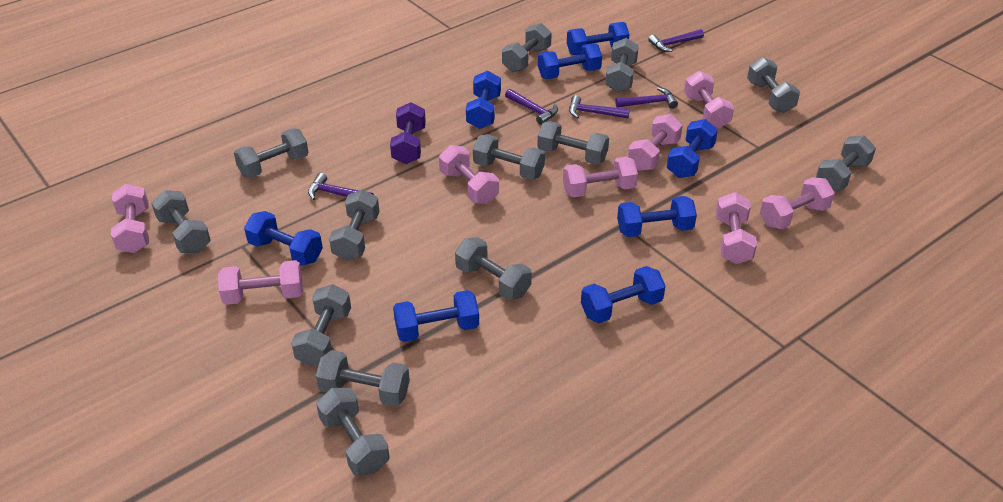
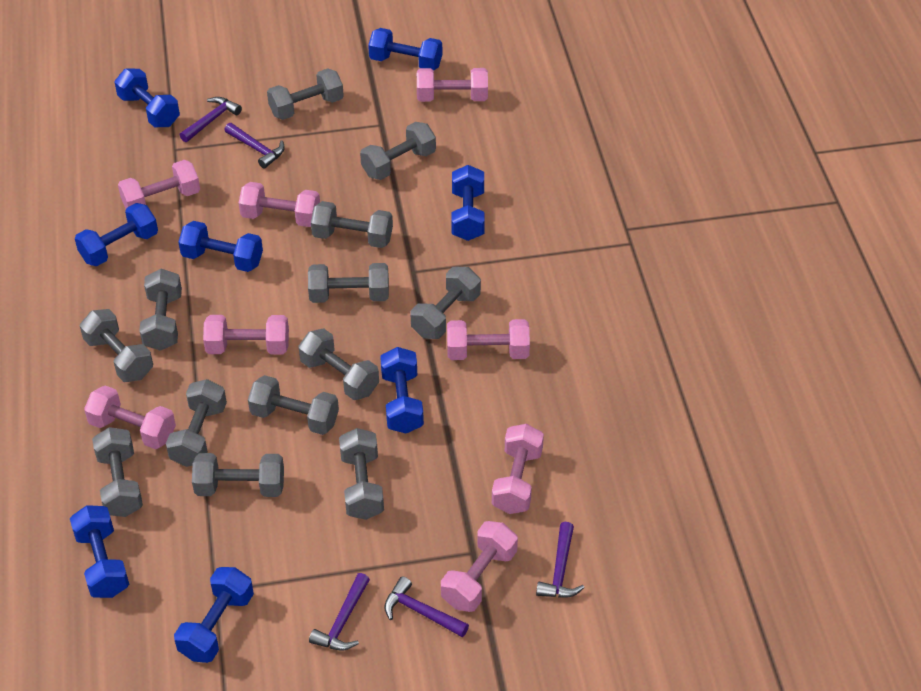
purple dumbbell: 1 -> 0

